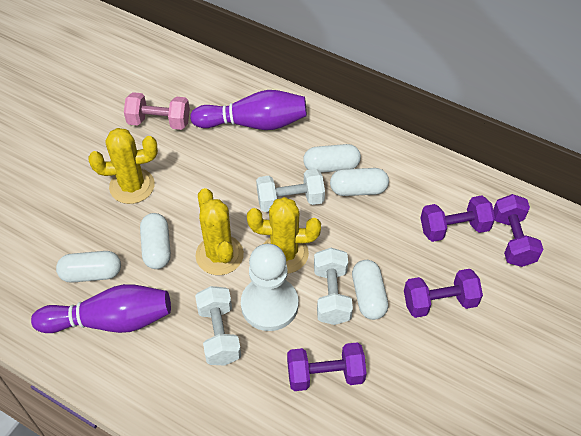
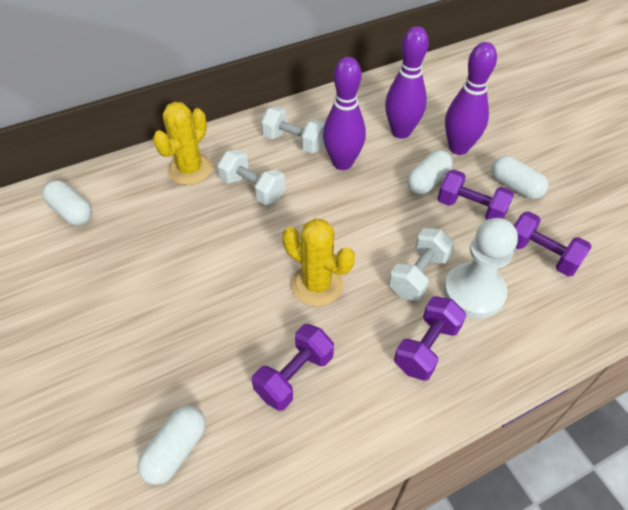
pink dumbbell: 1 -> 0
purple bowling pin: 2 -> 3
white capsule: 5 -> 4
yellow cactus: 3 -> 2

